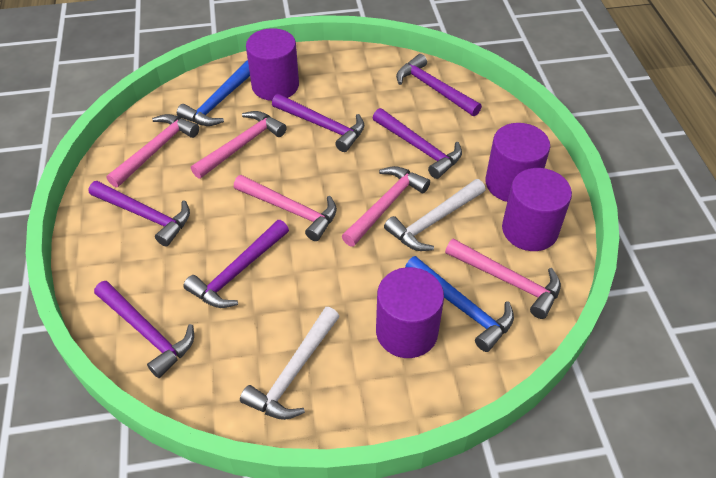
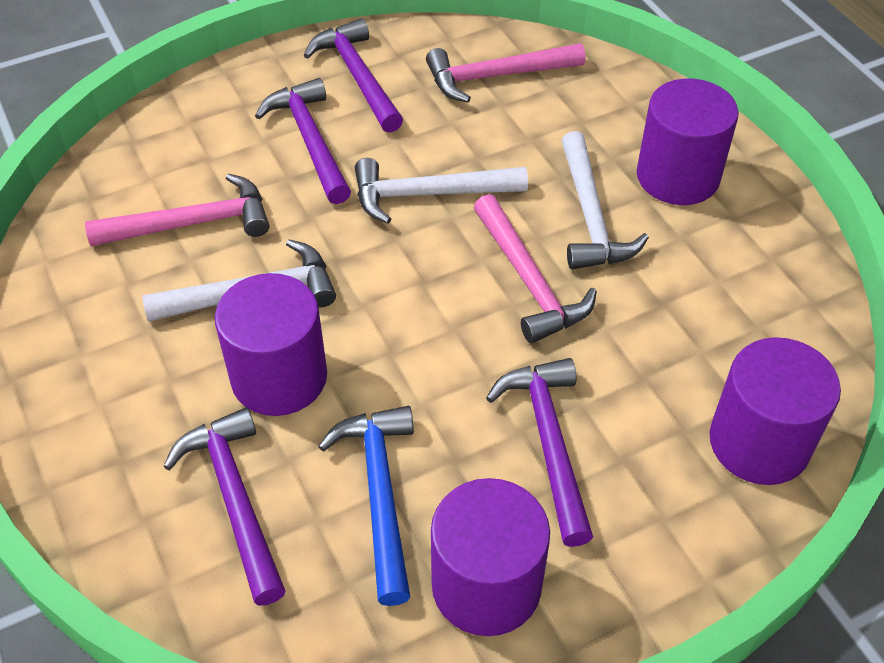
blue hammer: 2 -> 1
pink hammer: 5 -> 3
purple hammer: 6 -> 4
white hammer: 2 -> 3

